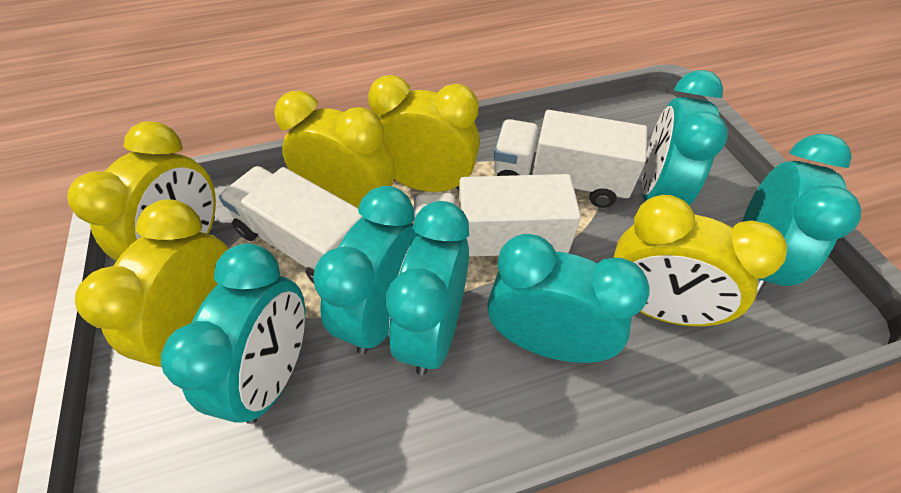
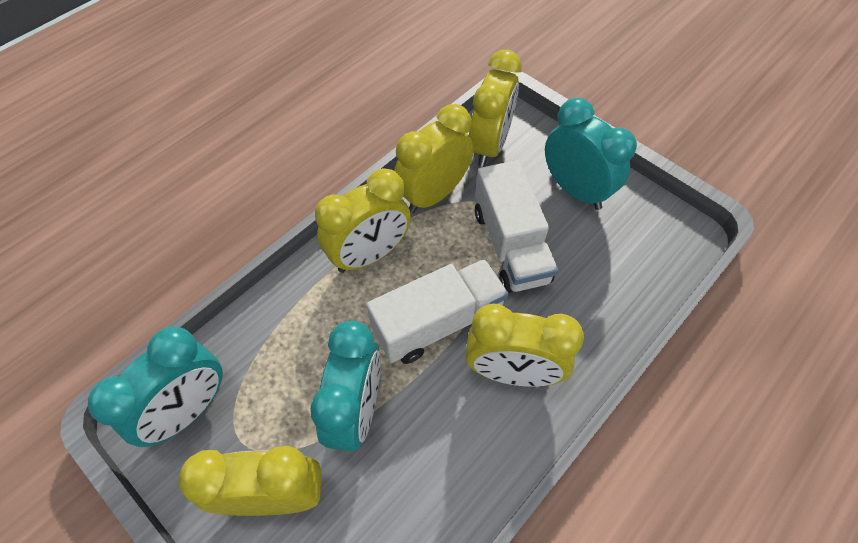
turquoise clock: 6 -> 3
white truck: 3 -> 2

